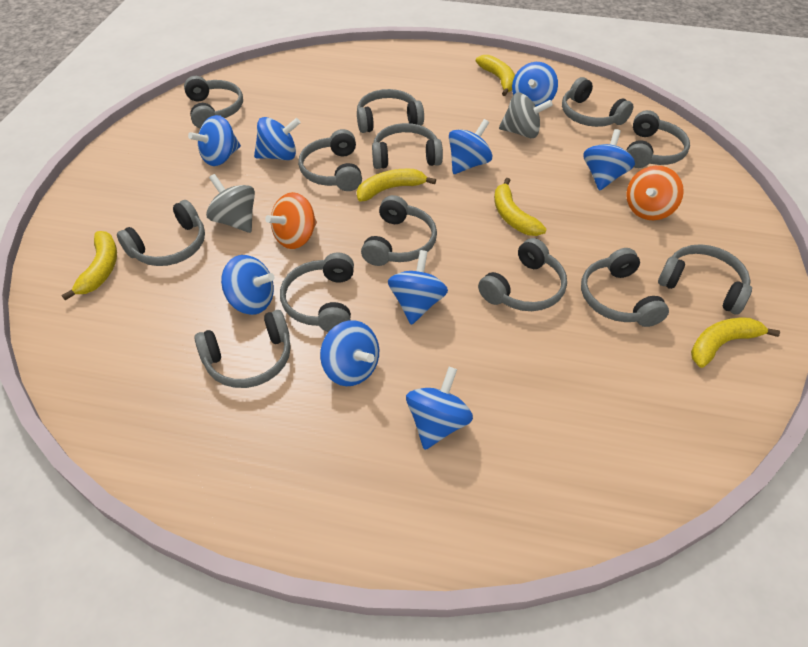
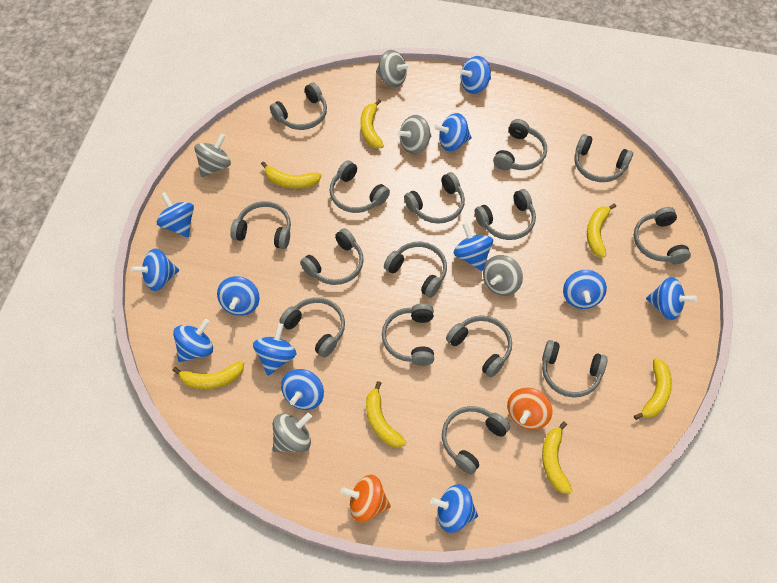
blue spinning top: 9 -> 12
grey headphones: 13 -> 15
grey spinning top: 2 -> 5
yellow banana: 5 -> 7

